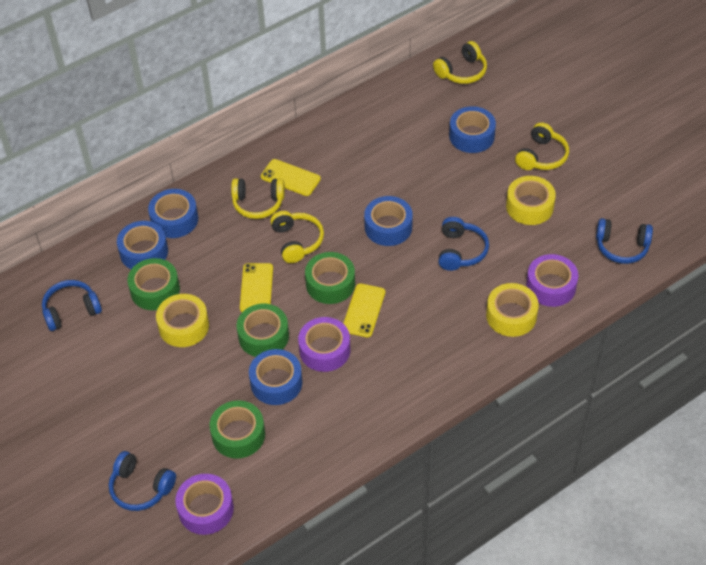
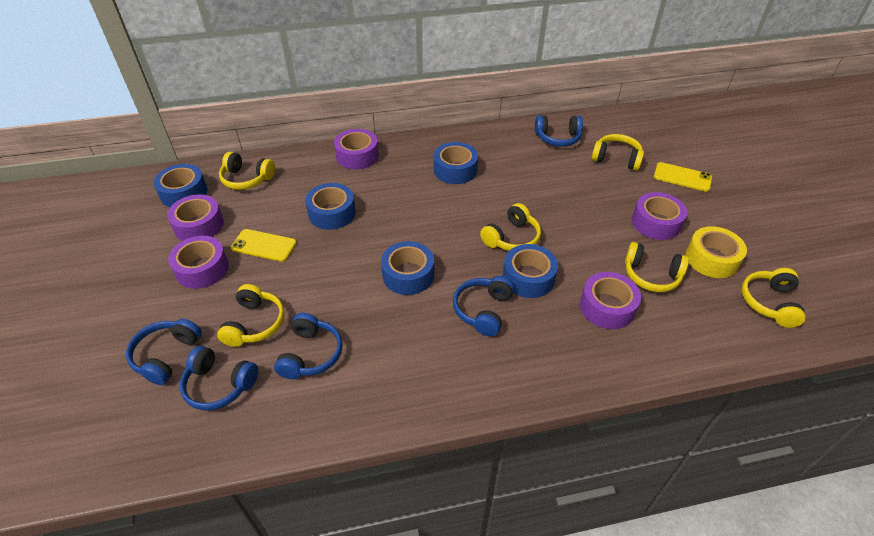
blue headphones: 4 -> 5
green tape: 4 -> 0
purple tape: 3 -> 5
yellow headphones: 4 -> 6
yellow phone: 3 -> 2
yellow tape: 3 -> 1

